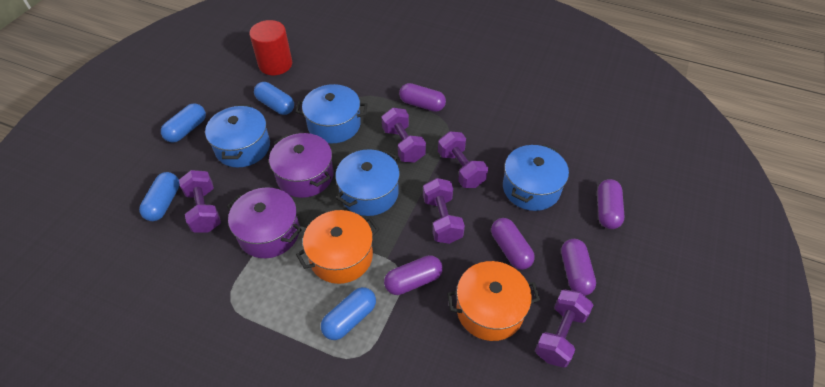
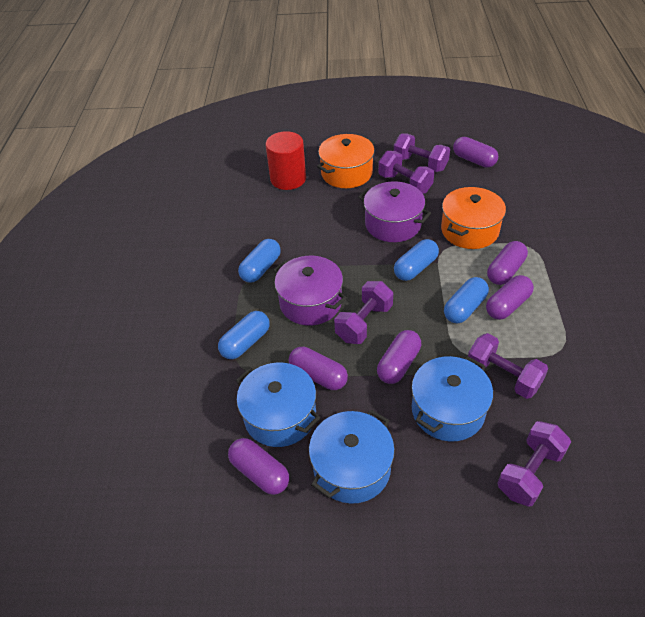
blue pot: 4 -> 3
purple capsule: 5 -> 6

